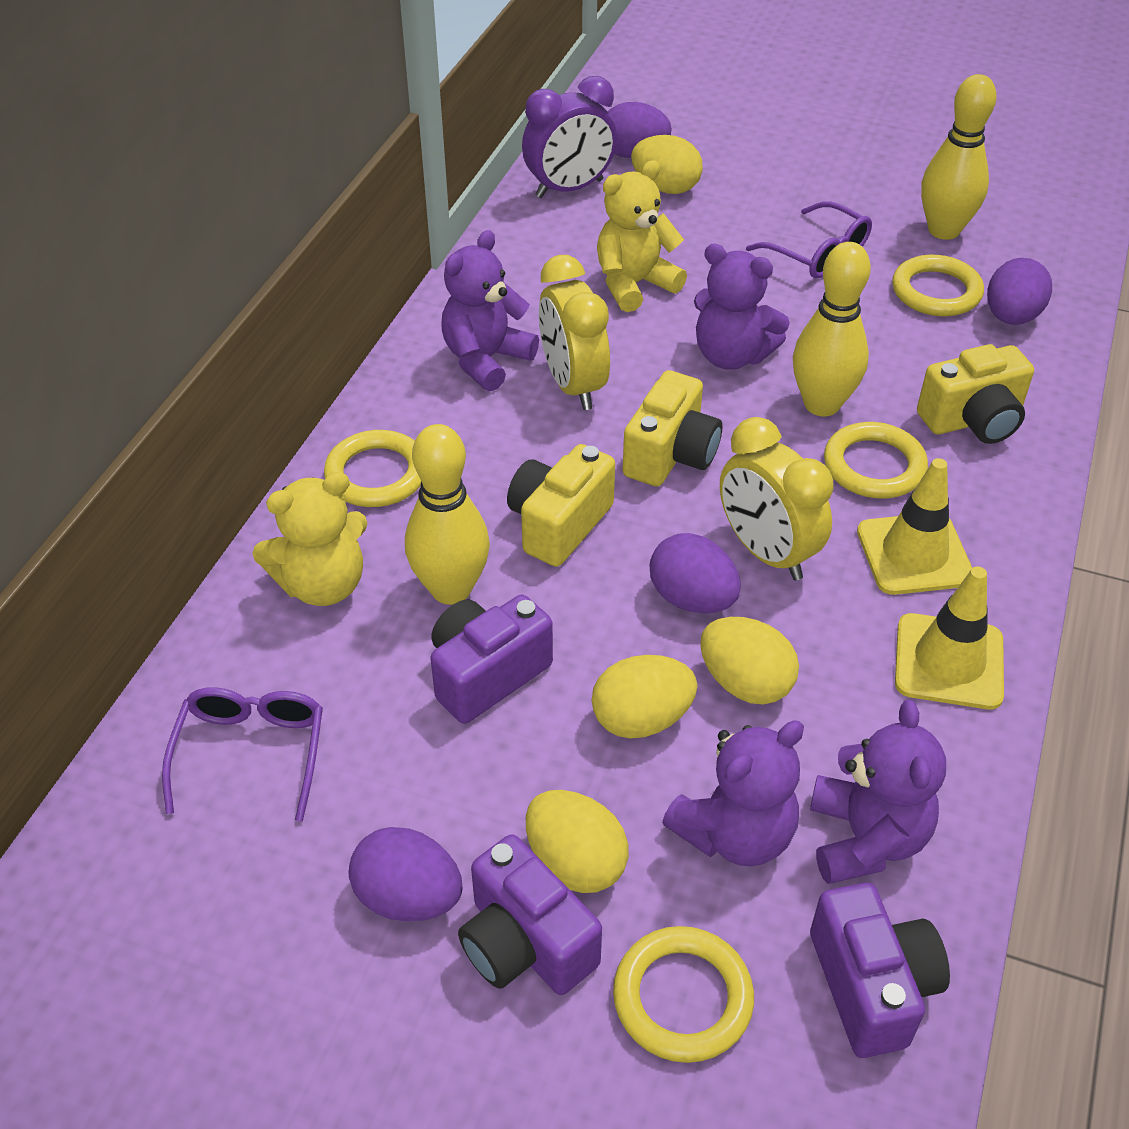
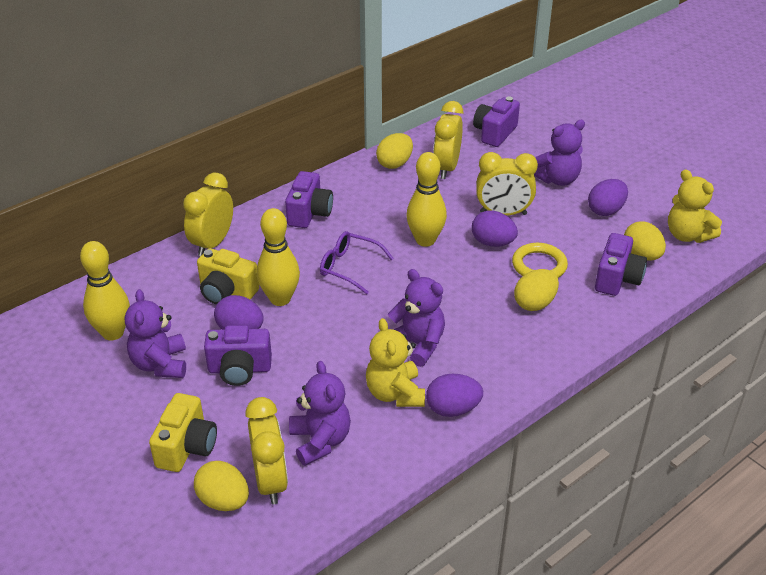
purple camera: 3 -> 4
purple clock: 1 -> 0
purple glasses: 2 -> 1
yellow camera: 3 -> 2
yellow clock: 2 -> 4
yellow ring: 4 -> 1
yellow traffic cone: 2 -> 0

